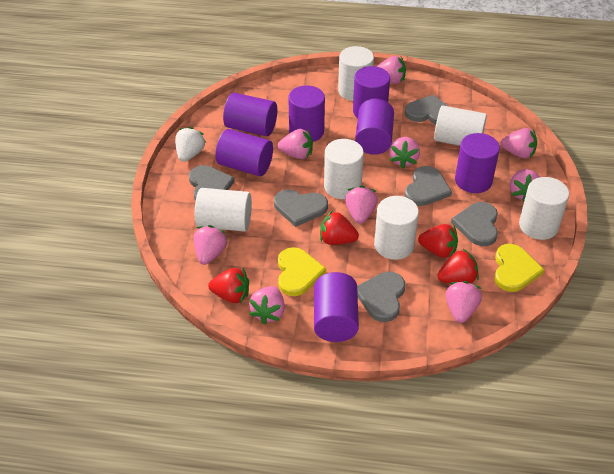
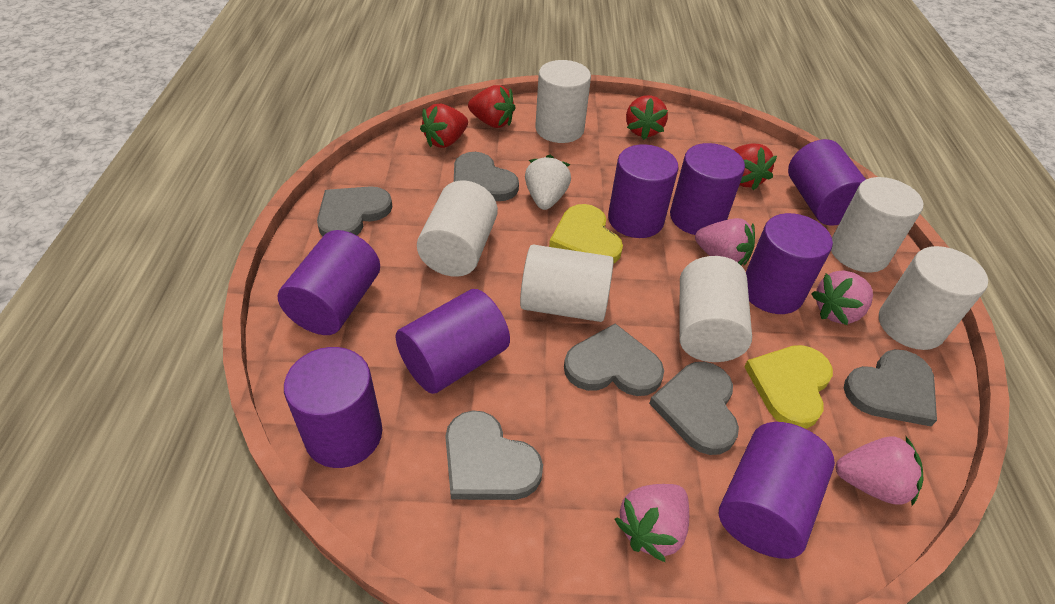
pink strawberry: 9 -> 4
purple cylinder: 7 -> 8

